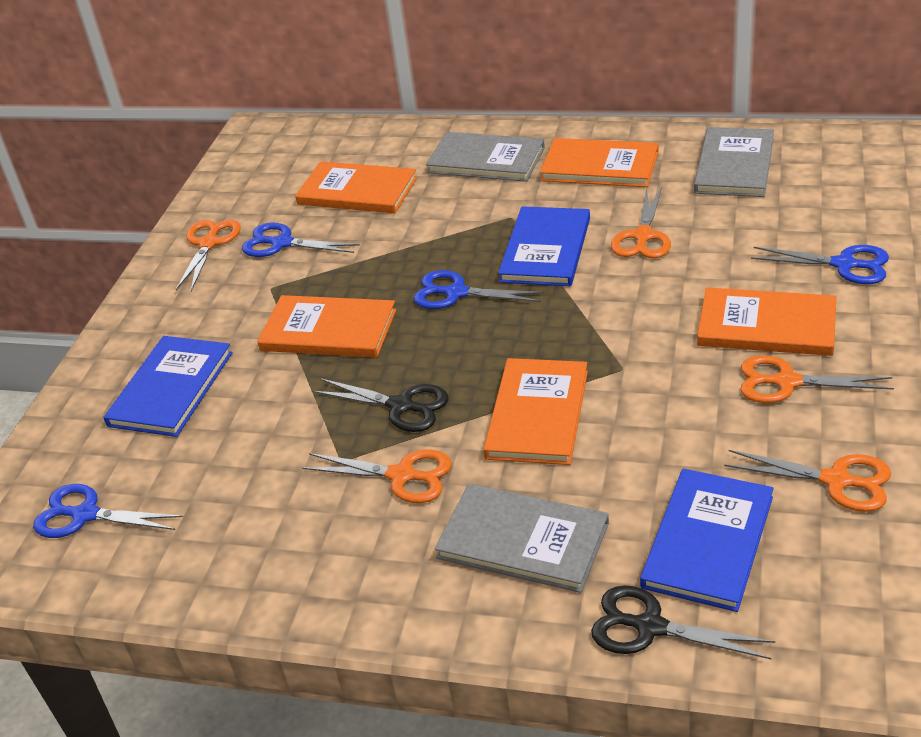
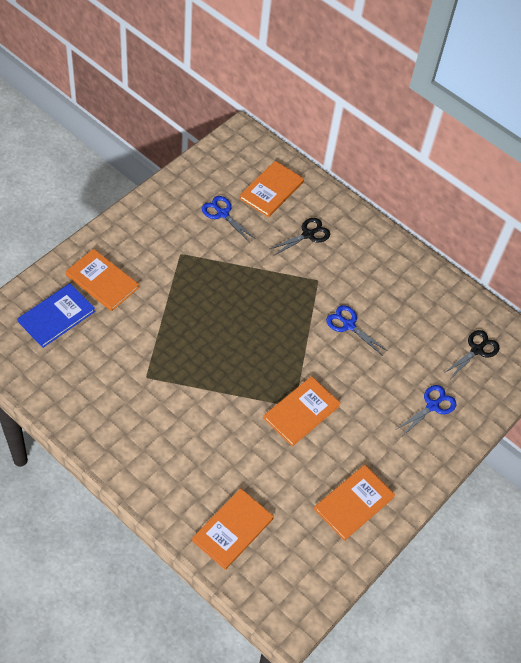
blue book: 3 -> 1
blue scissors: 4 -> 3
grey book: 3 -> 0
orange scissors: 5 -> 0

